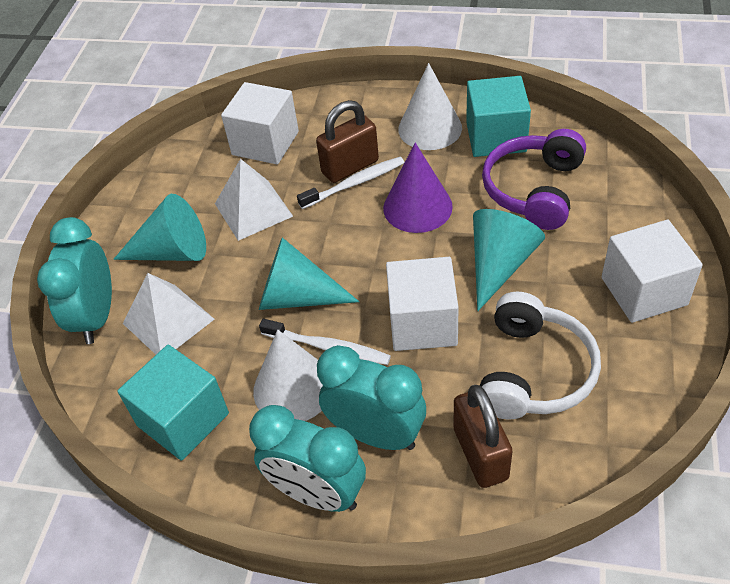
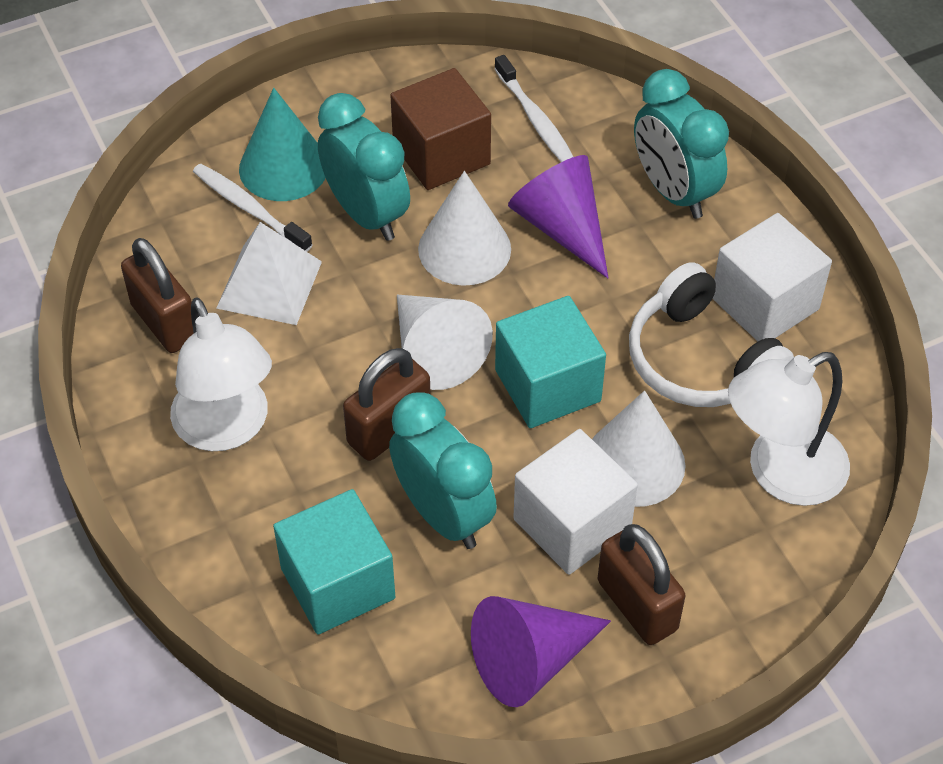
brown cube: 0 -> 1
brown padlock: 2 -> 3
purple cone: 1 -> 2
purple headphones: 1 -> 0
turquoise cone: 3 -> 1
white cone: 2 -> 3
white cube: 3 -> 2
white lamp: 0 -> 2
white pyramid: 2 -> 1

